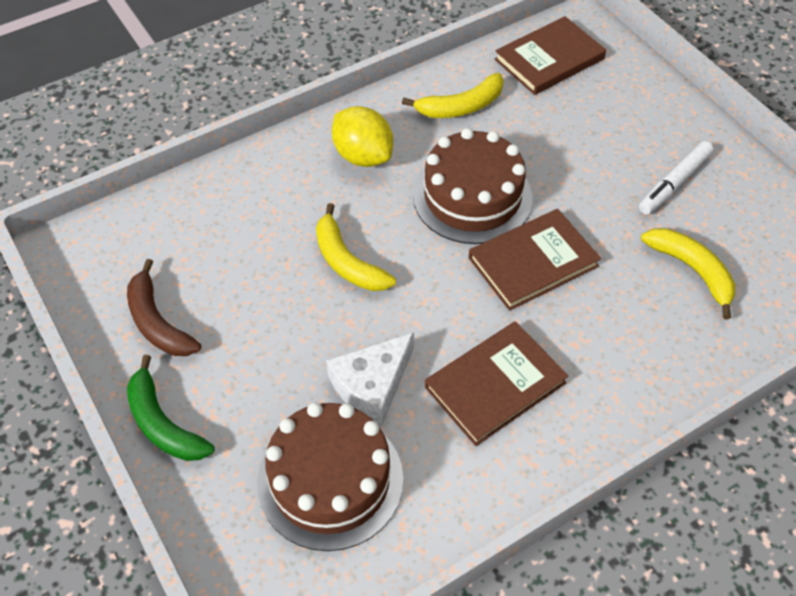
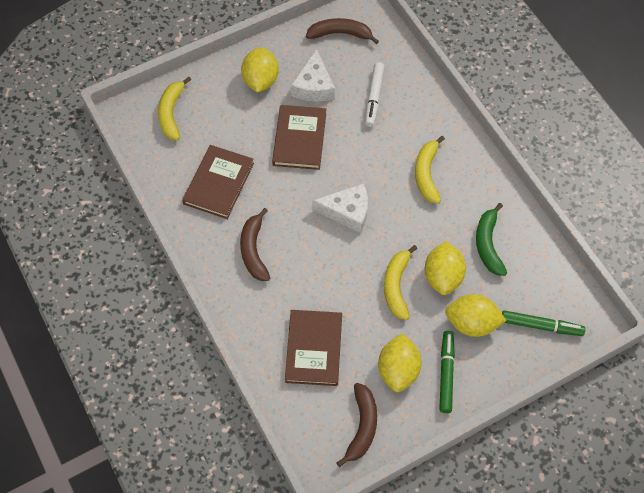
brown banana: 1 -> 3
brown cake: 2 -> 0
green marker: 0 -> 2
white cheese: 1 -> 2
yellow lemon: 1 -> 4

